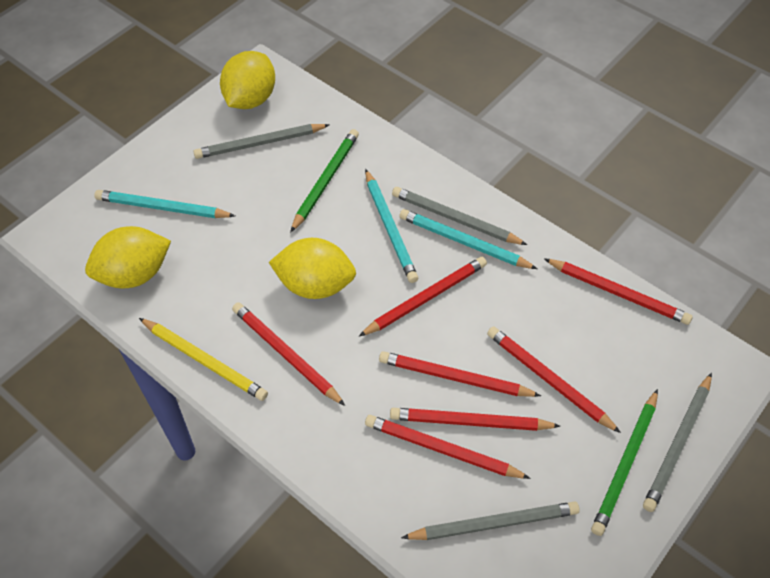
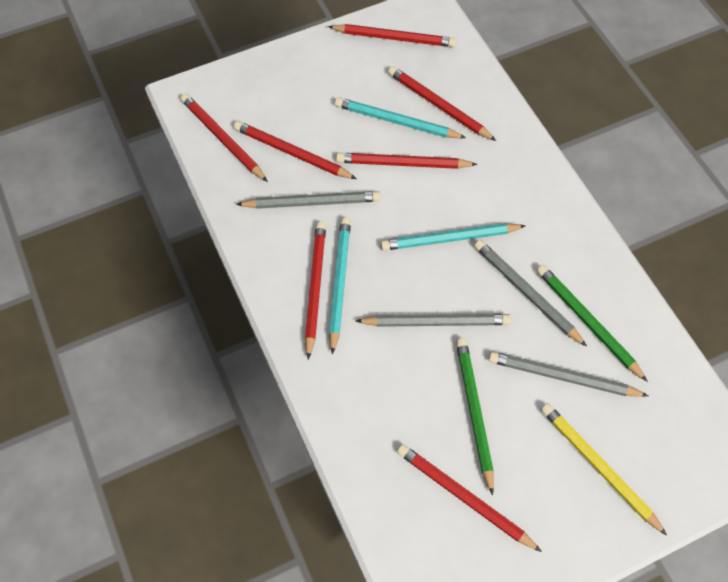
yellow lemon: 3 -> 0

